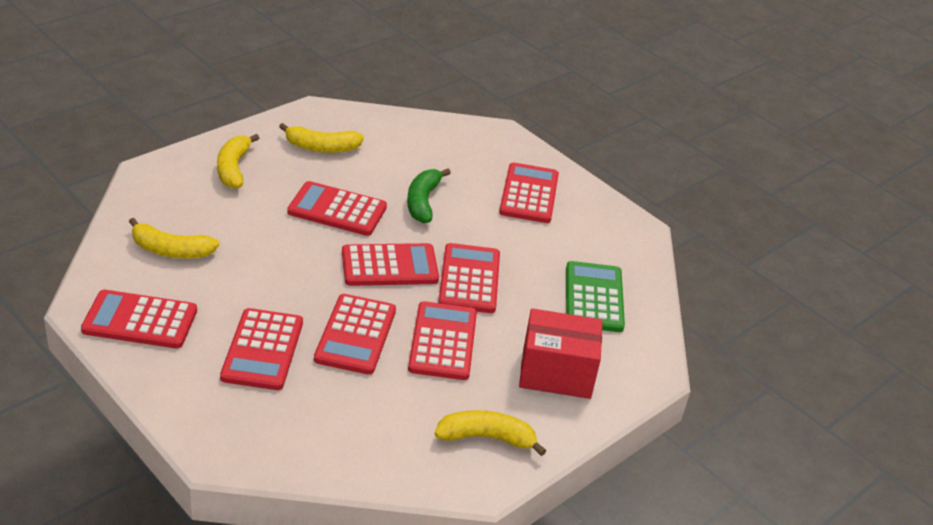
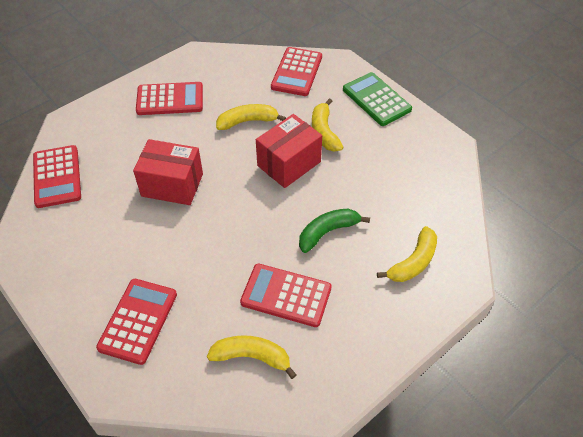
red box: 1 -> 2
red calculator: 8 -> 5

